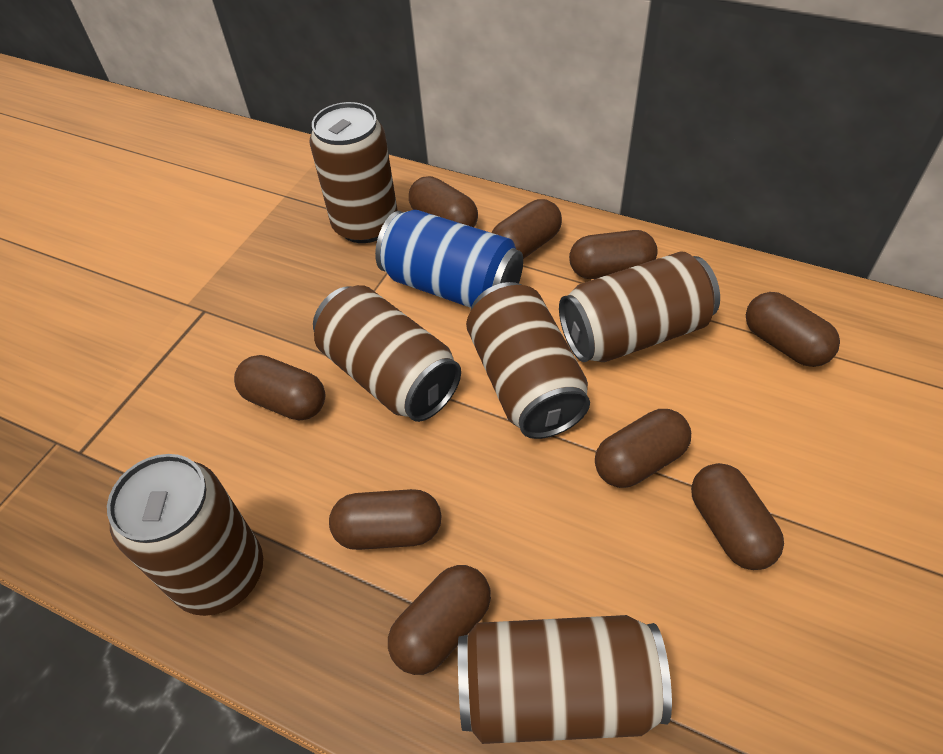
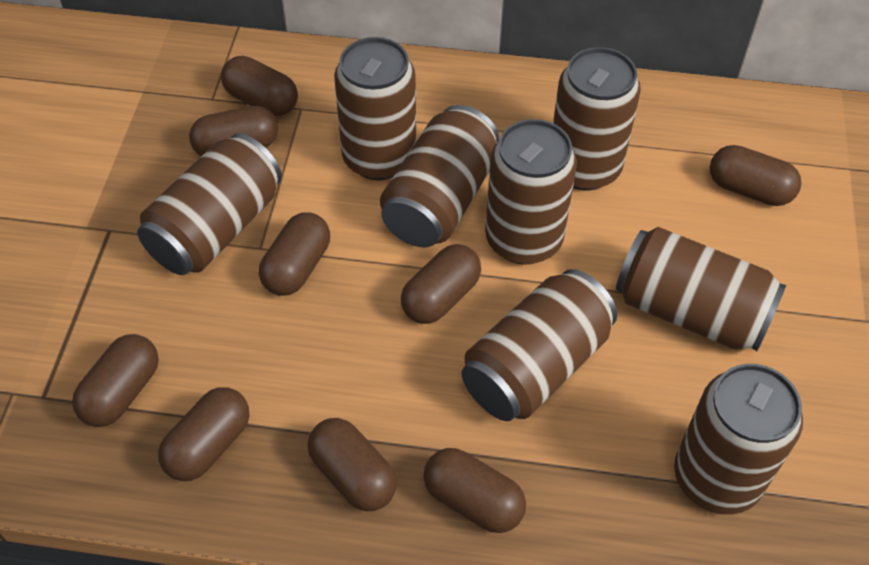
blue can: 1 -> 0
brown can: 6 -> 8

